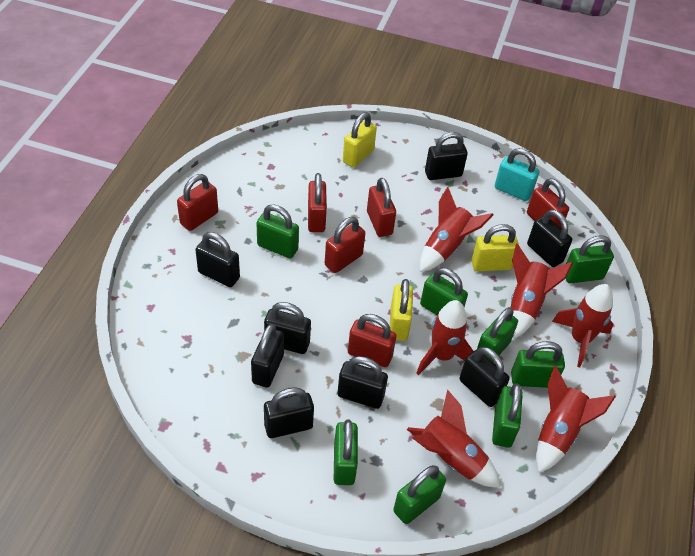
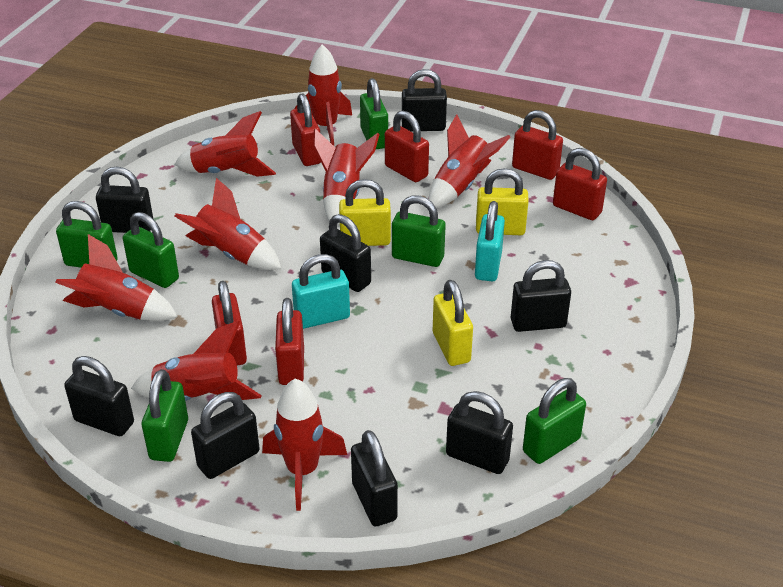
green padlock: 8 -> 6
red rocket: 6 -> 8
turquoise padlock: 1 -> 2

